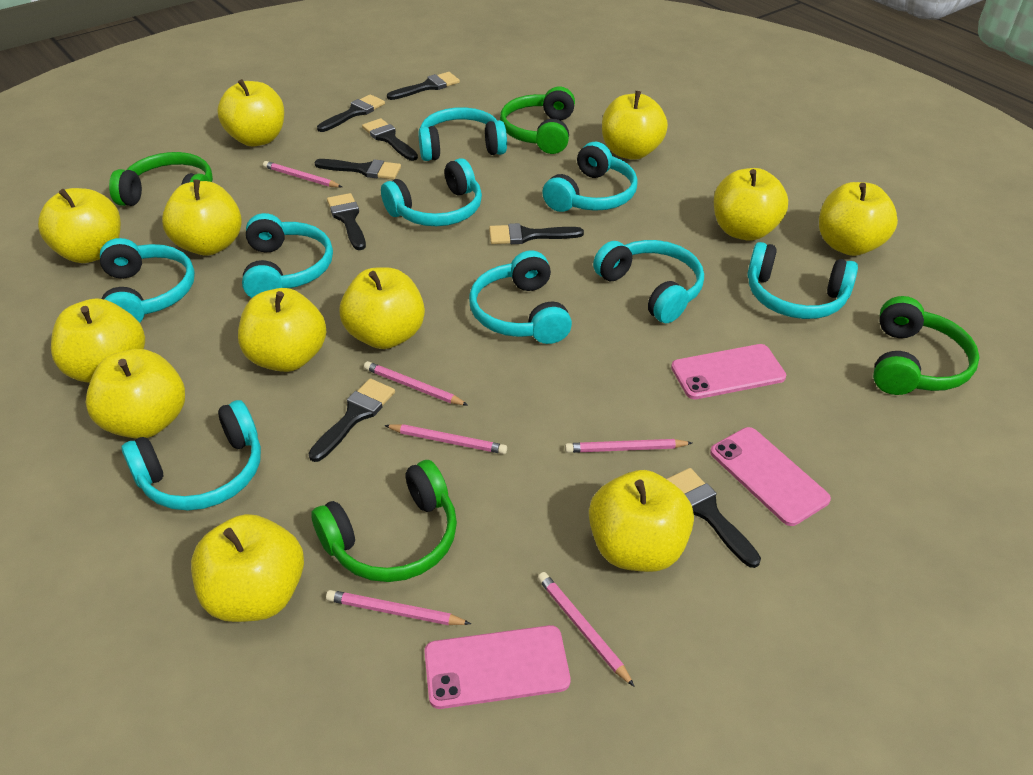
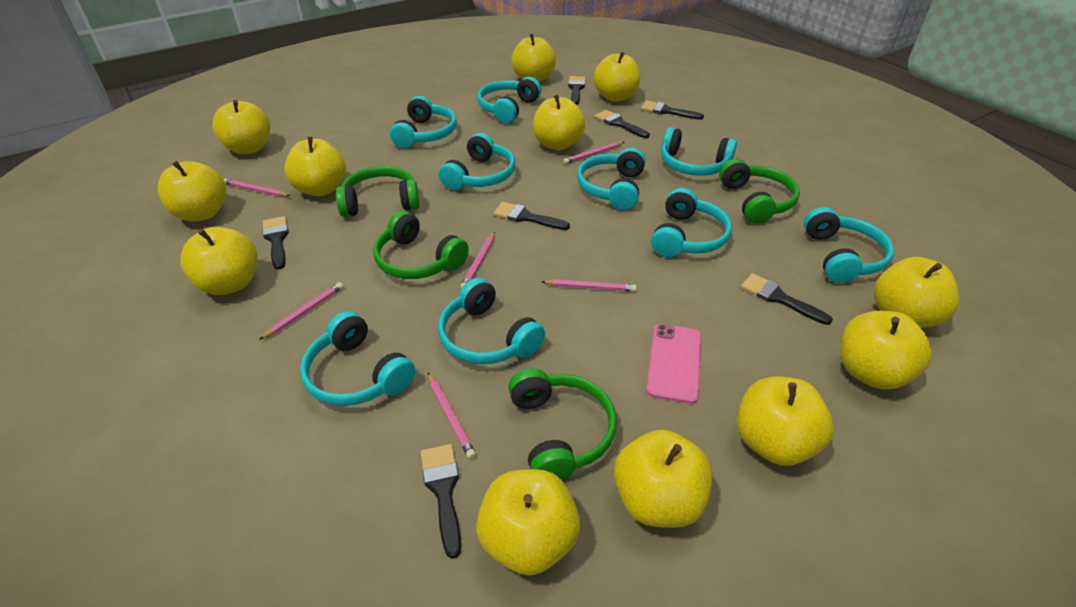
black brush: 8 -> 7
pink phone: 3 -> 1

